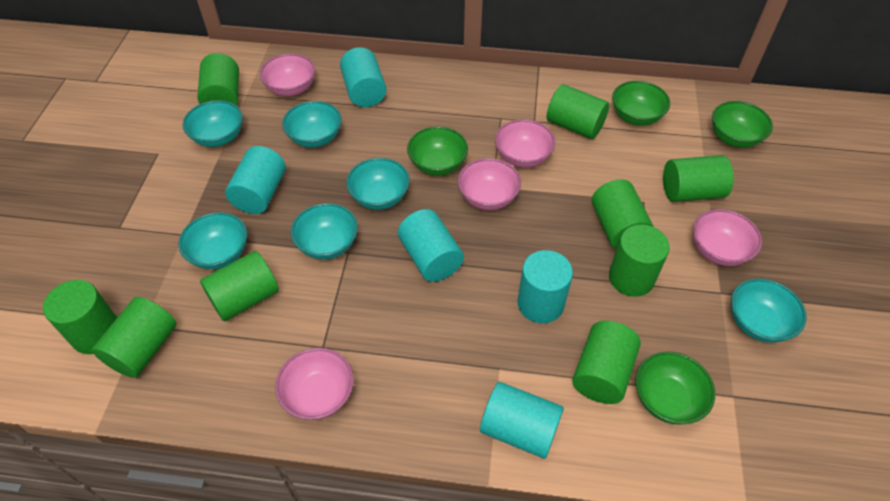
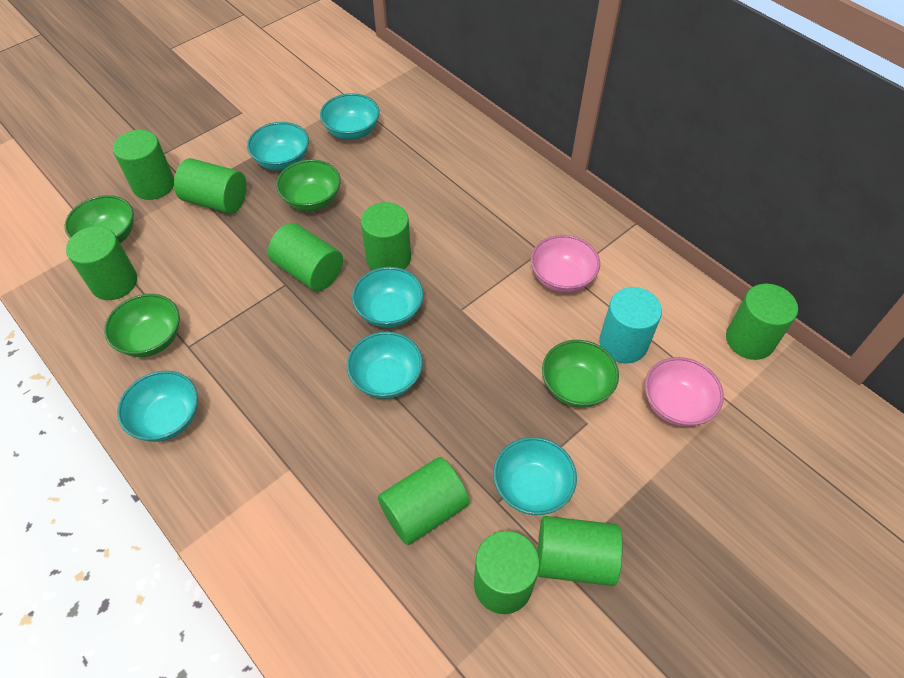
pink bowl: 5 -> 2
turquoise cylinder: 5 -> 1

